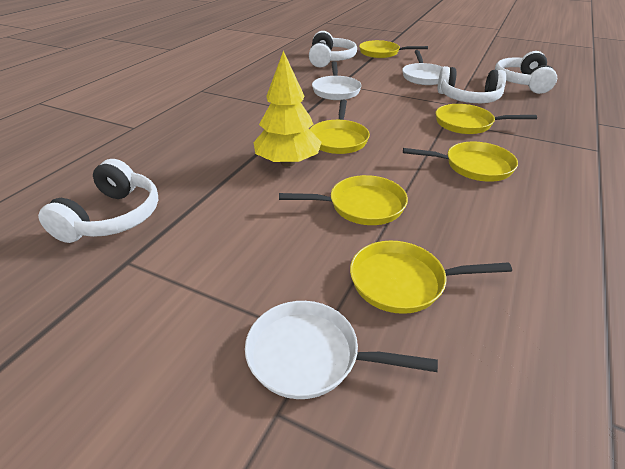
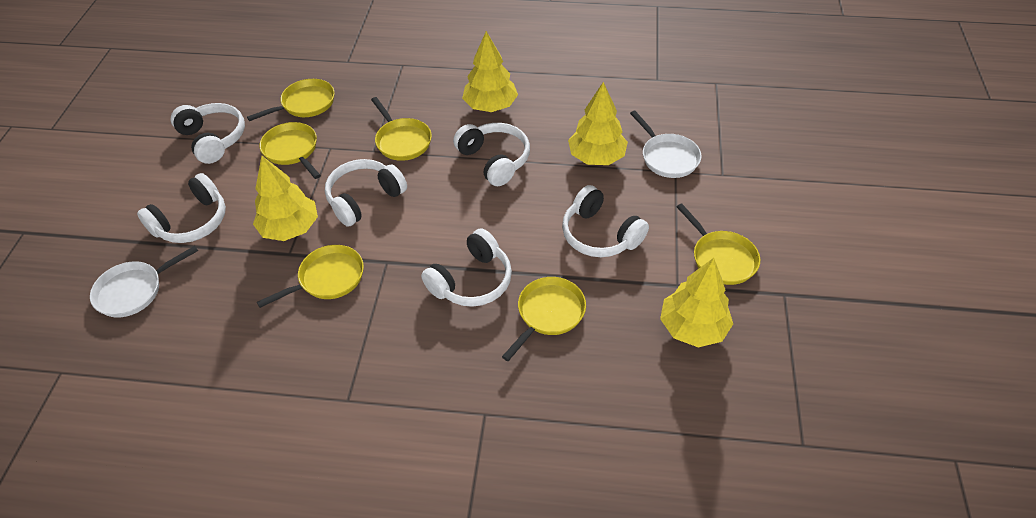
white headphones: 4 -> 6
white pan: 3 -> 2
yellow tree: 1 -> 4

